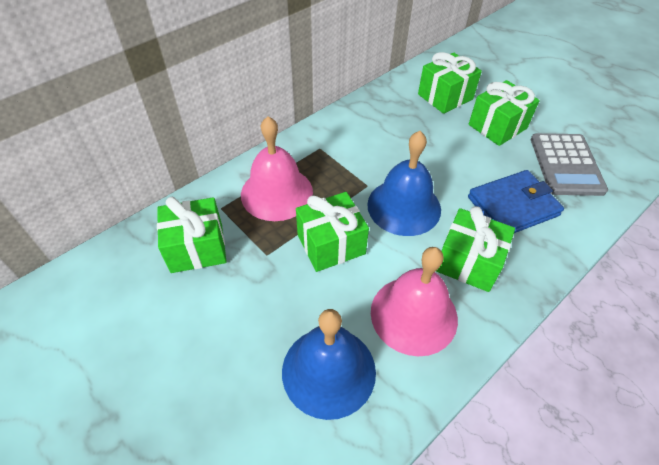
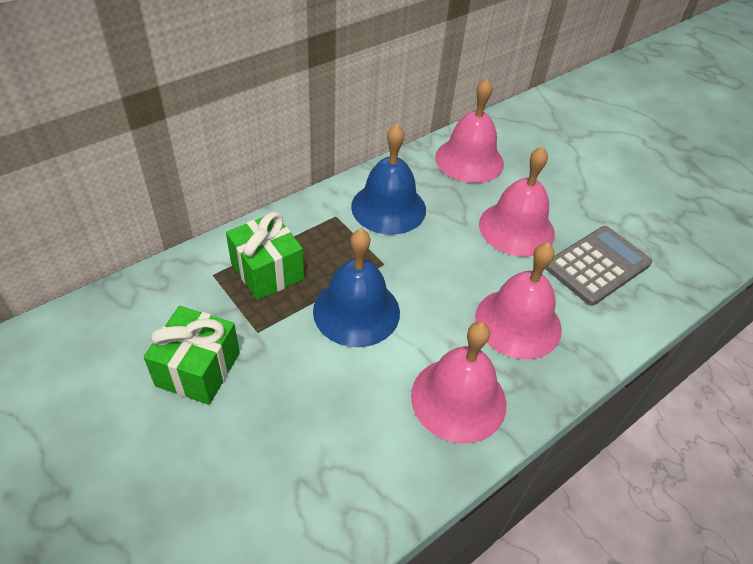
blue wallet: 1 -> 0
green gift: 5 -> 2
pink bell: 2 -> 4

